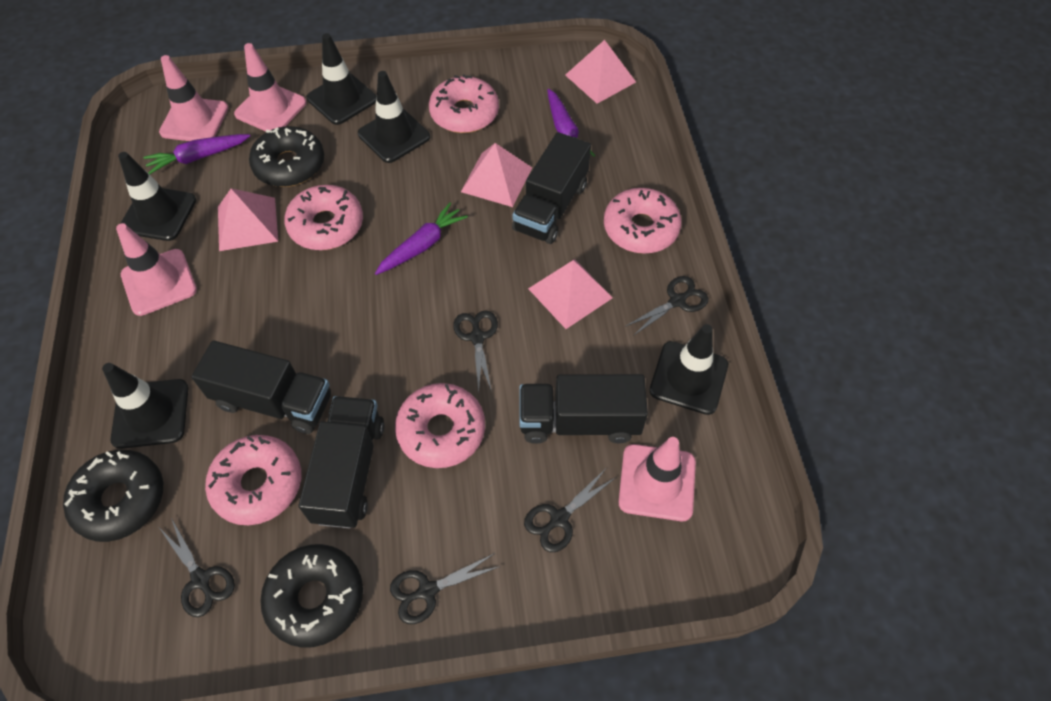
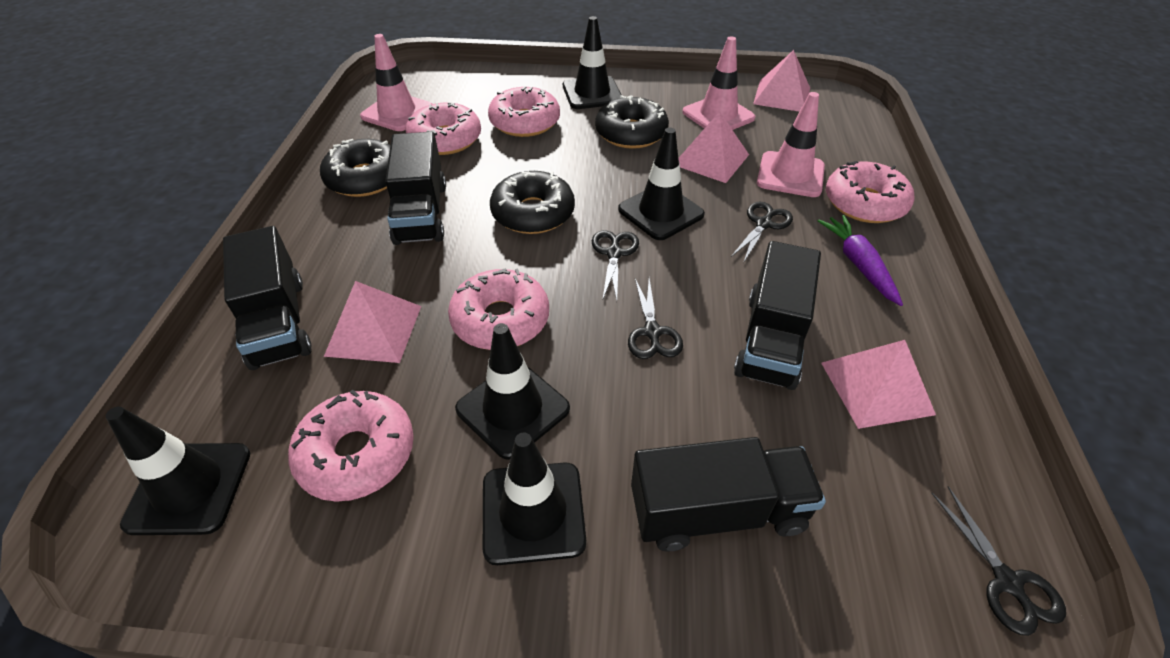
black scissors: 5 -> 4
pink traffic cone: 4 -> 3
purple carrot: 3 -> 1

